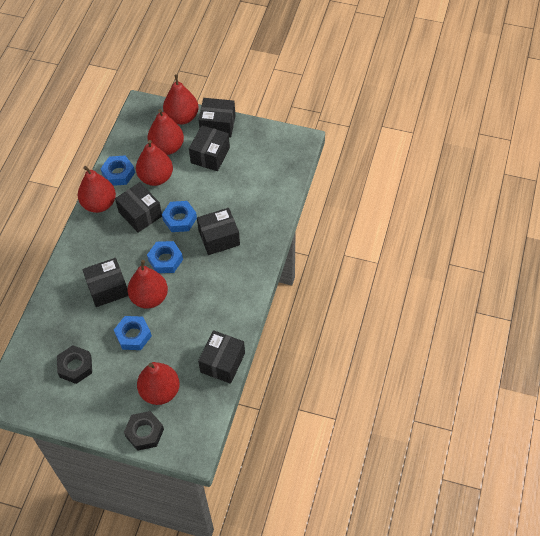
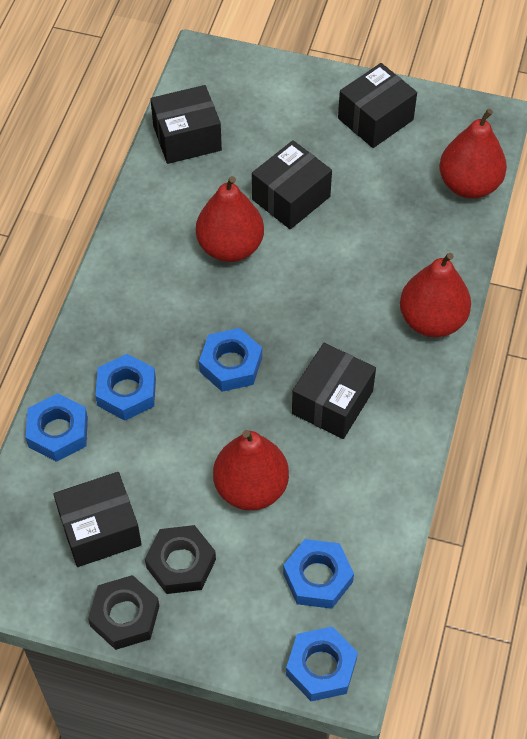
black box: 6 -> 5
blue nut: 4 -> 5
red pear: 6 -> 4

